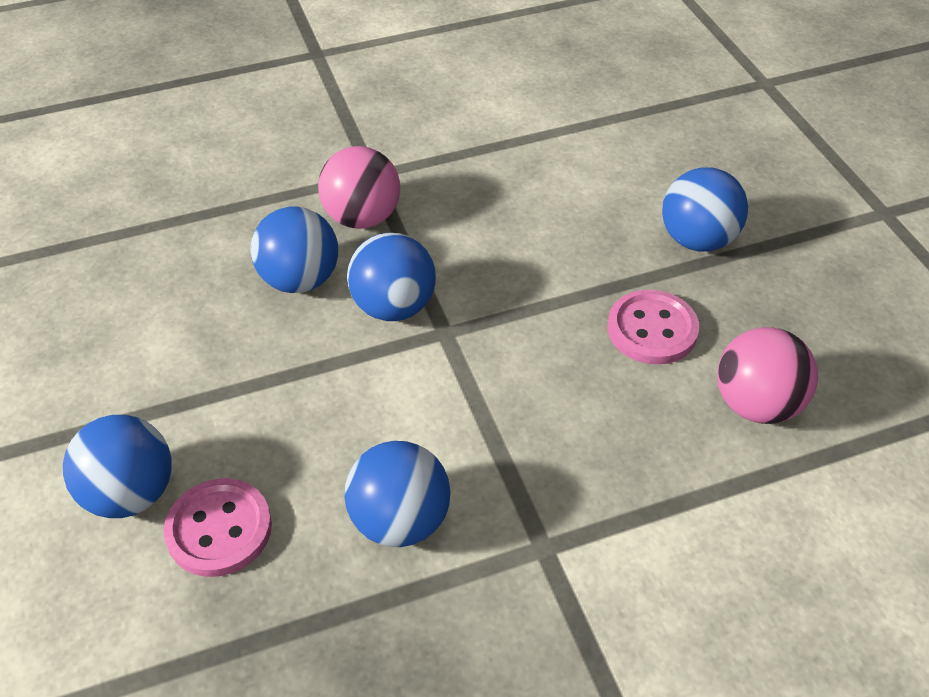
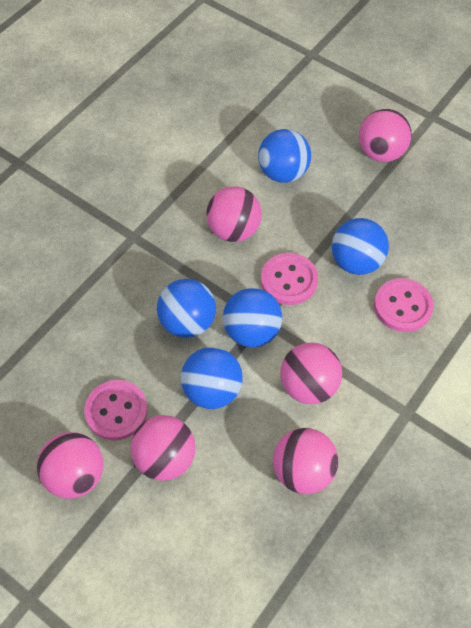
pink ball: 2 -> 6
pink button: 2 -> 3

